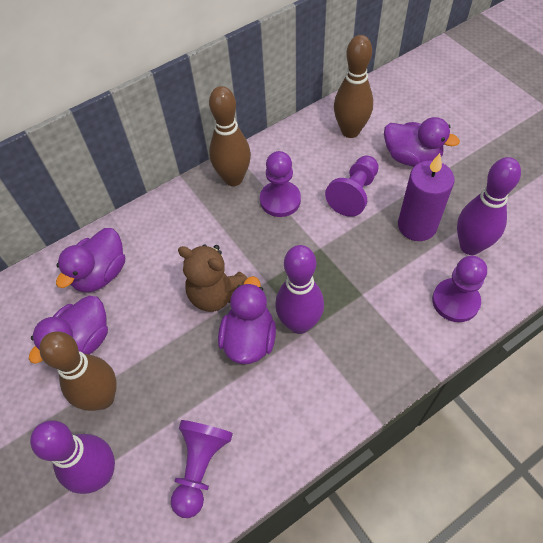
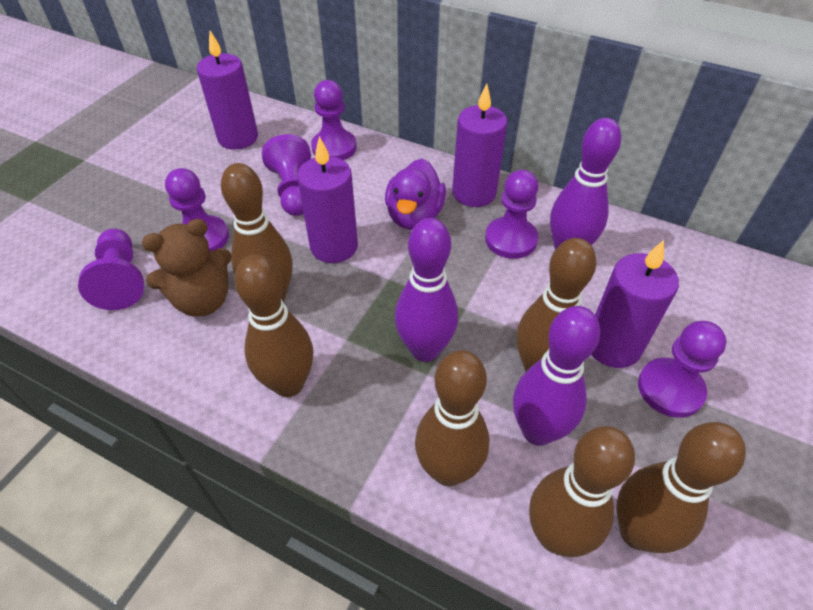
brown bowling pin: 3 -> 6
purple candle: 1 -> 4
purple duck: 4 -> 1
purple pawn: 4 -> 6

